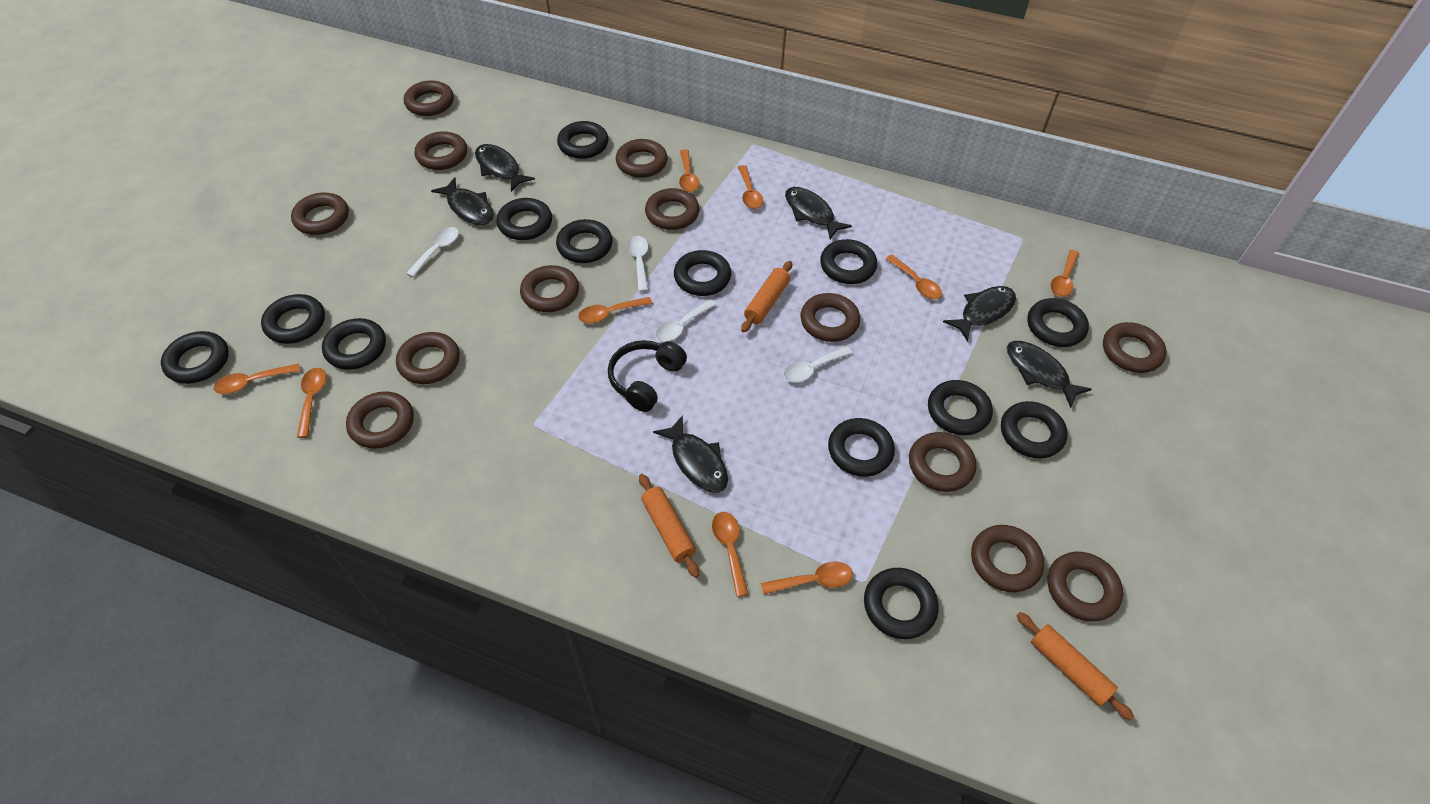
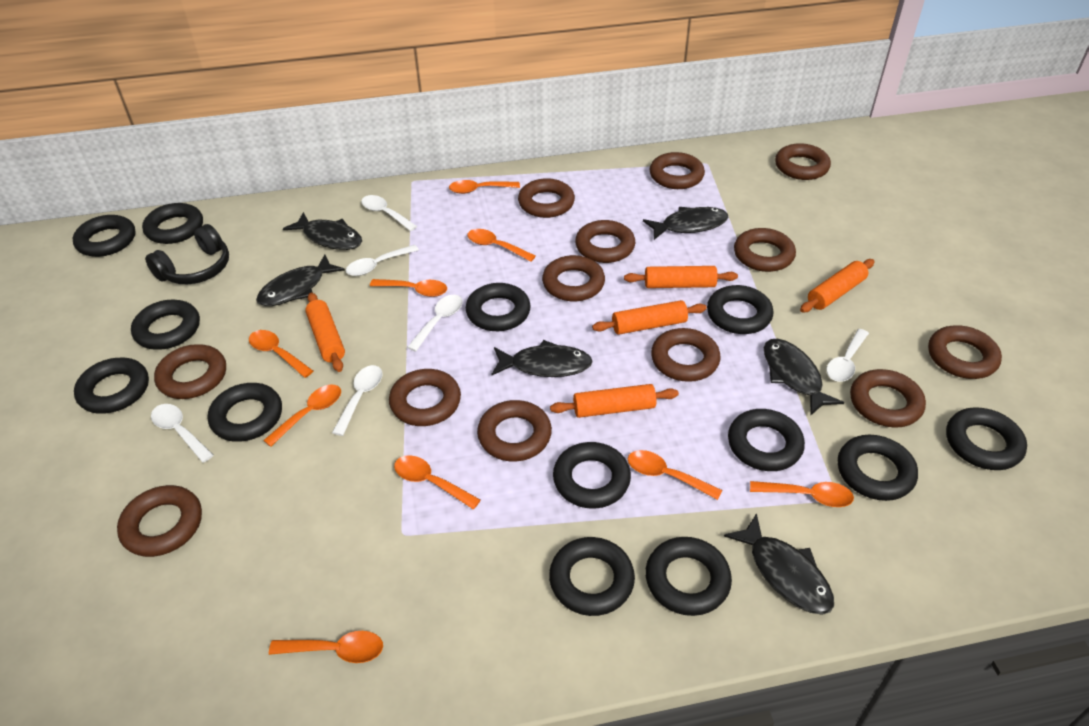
orange rolling pin: 3 -> 5
white spoon: 4 -> 6

